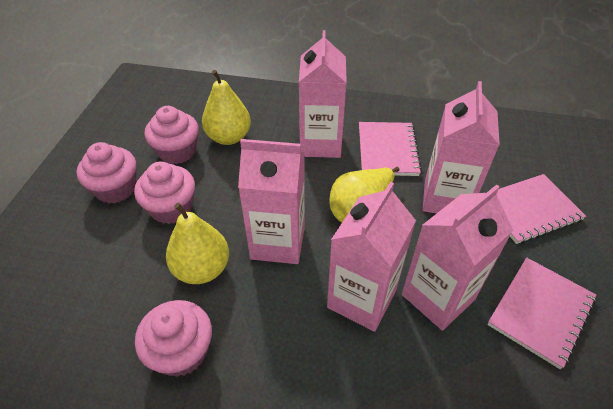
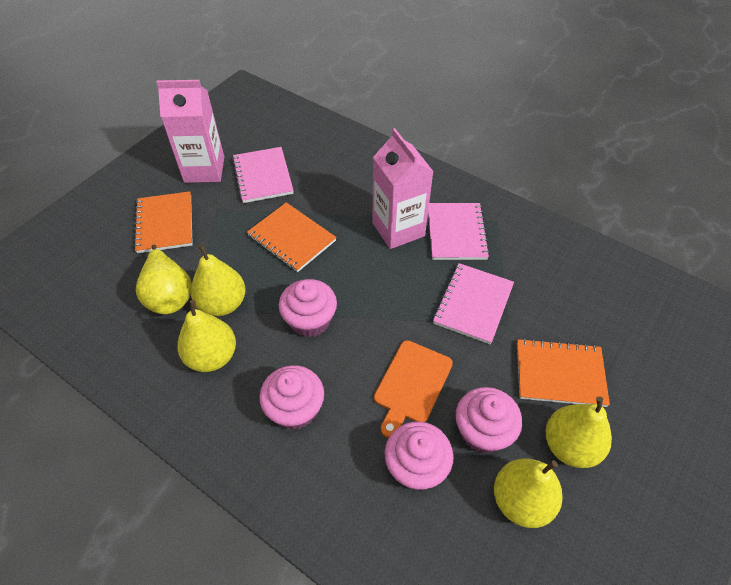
orange cutting board: 0 -> 1
orange notebook: 0 -> 3
pink carton: 5 -> 2
yellow pear: 3 -> 5

